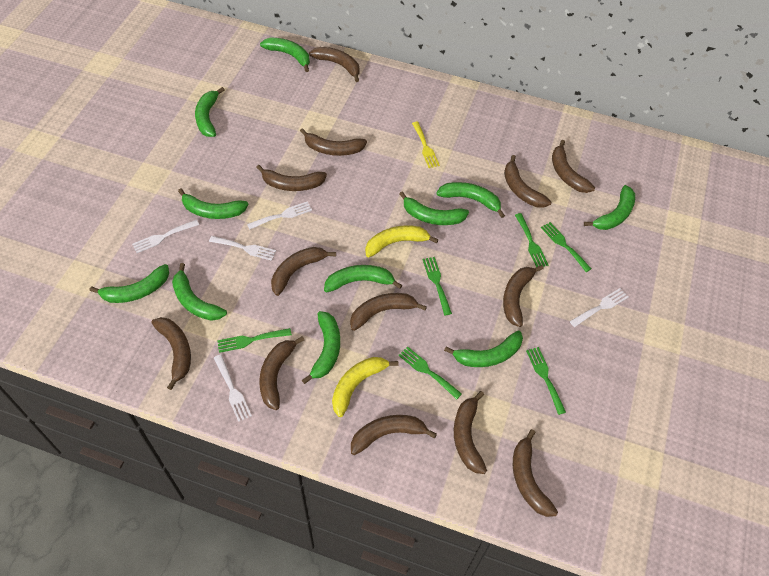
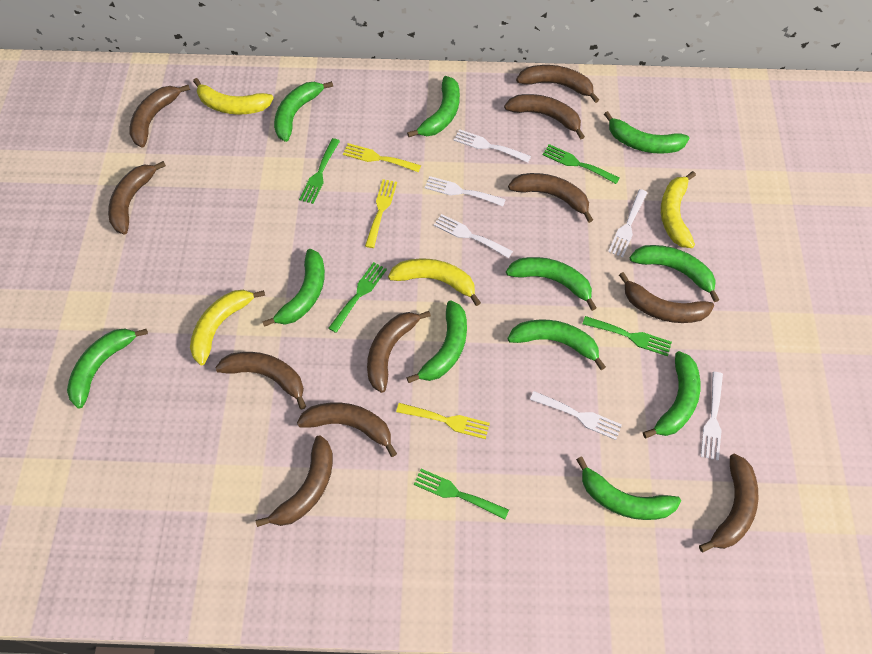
brown banana: 13 -> 11
green fork: 6 -> 5
white fork: 5 -> 6
yellow banana: 2 -> 4
yellow fork: 1 -> 3

